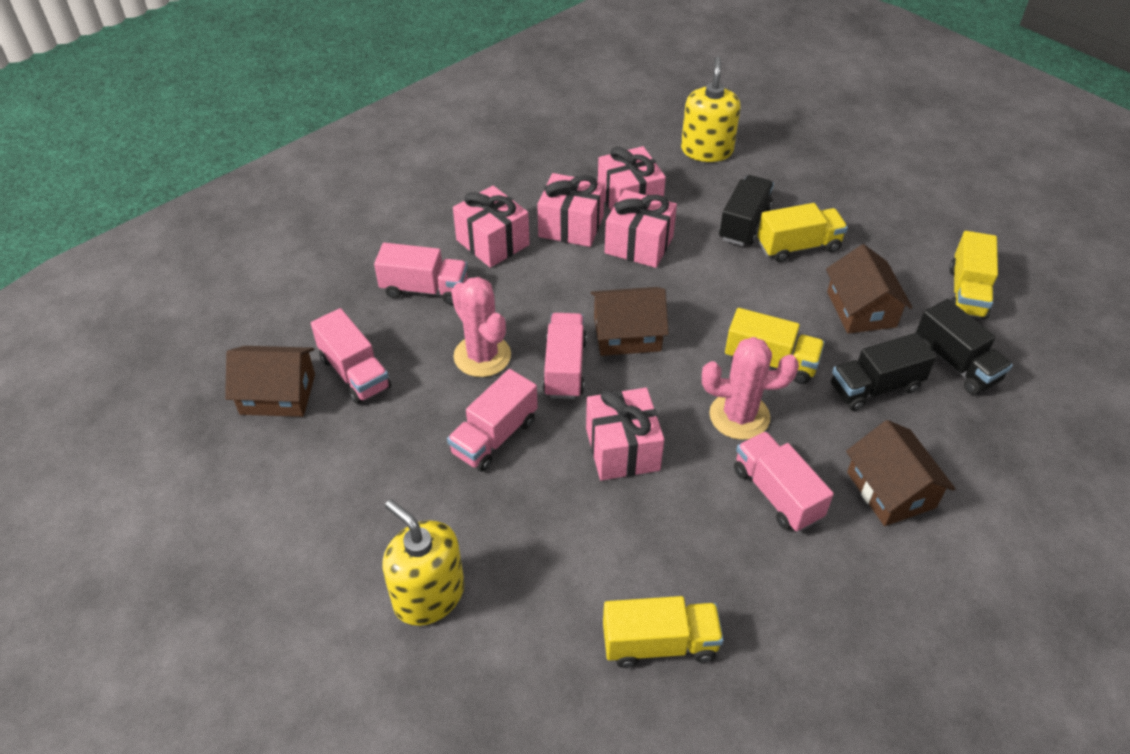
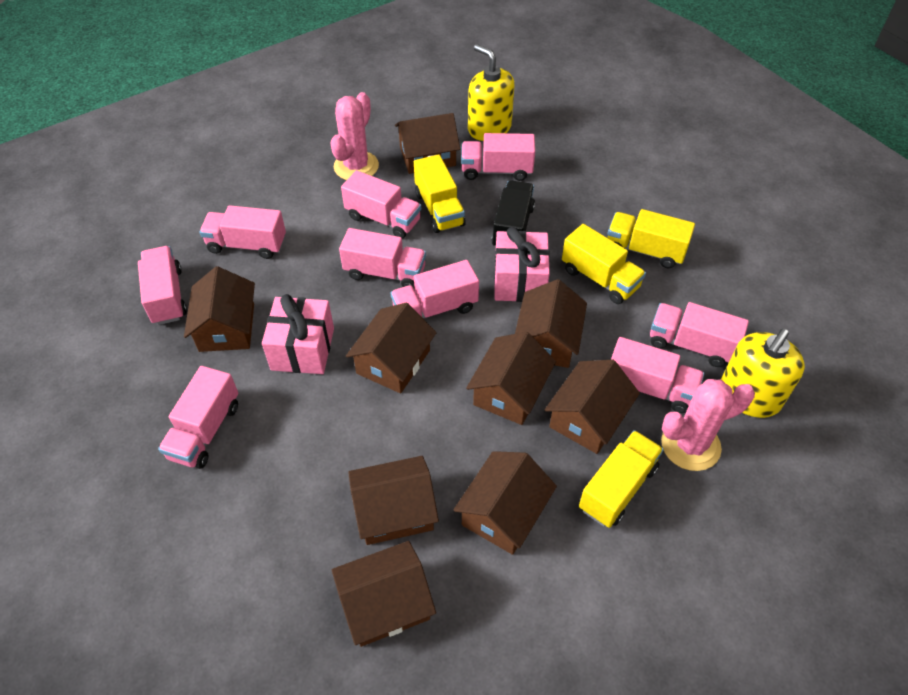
black truck: 3 -> 1
brown house: 4 -> 9
pink gift: 5 -> 2
pink truck: 5 -> 9

